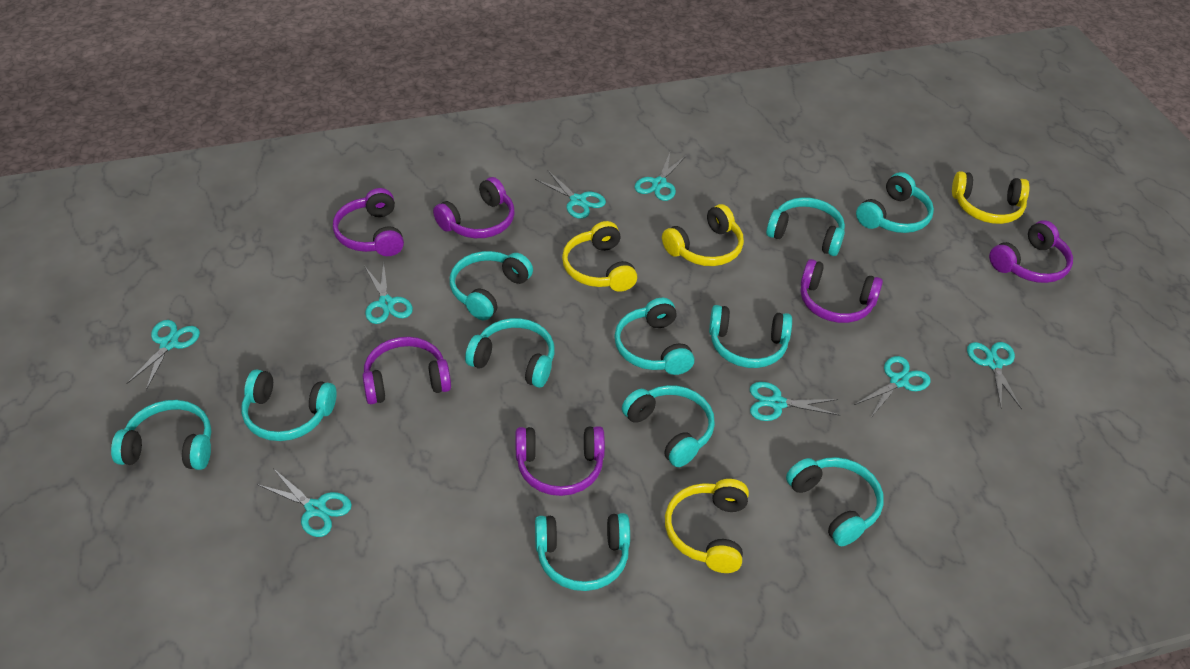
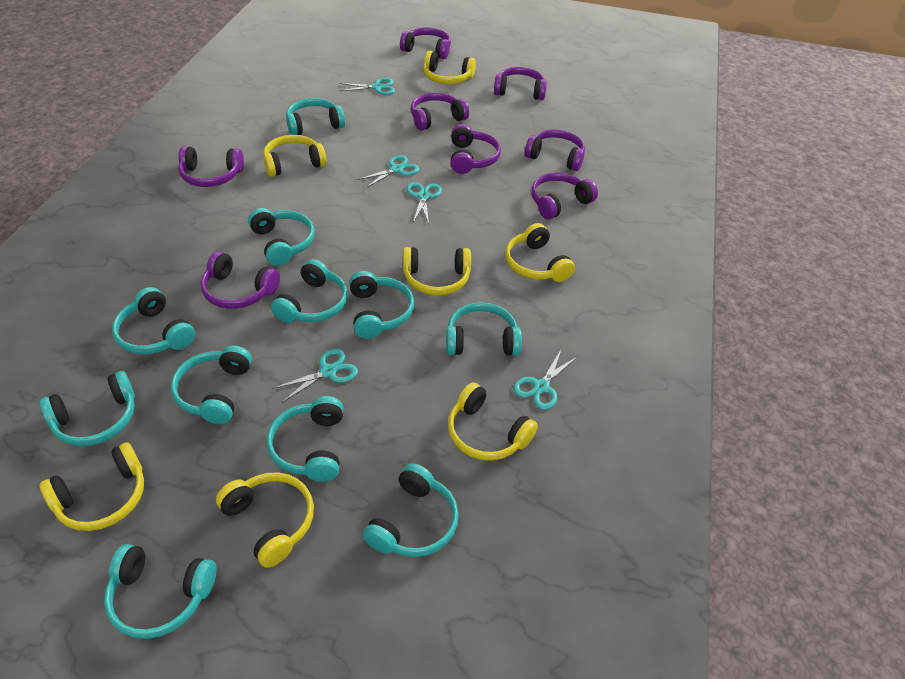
purple headphones: 6 -> 8
turquoise scissors: 8 -> 5
yellow headphones: 4 -> 7

